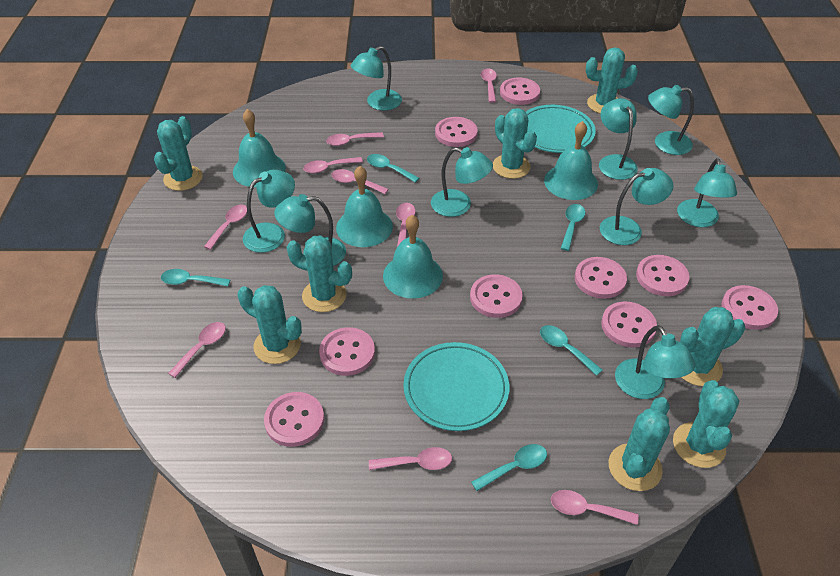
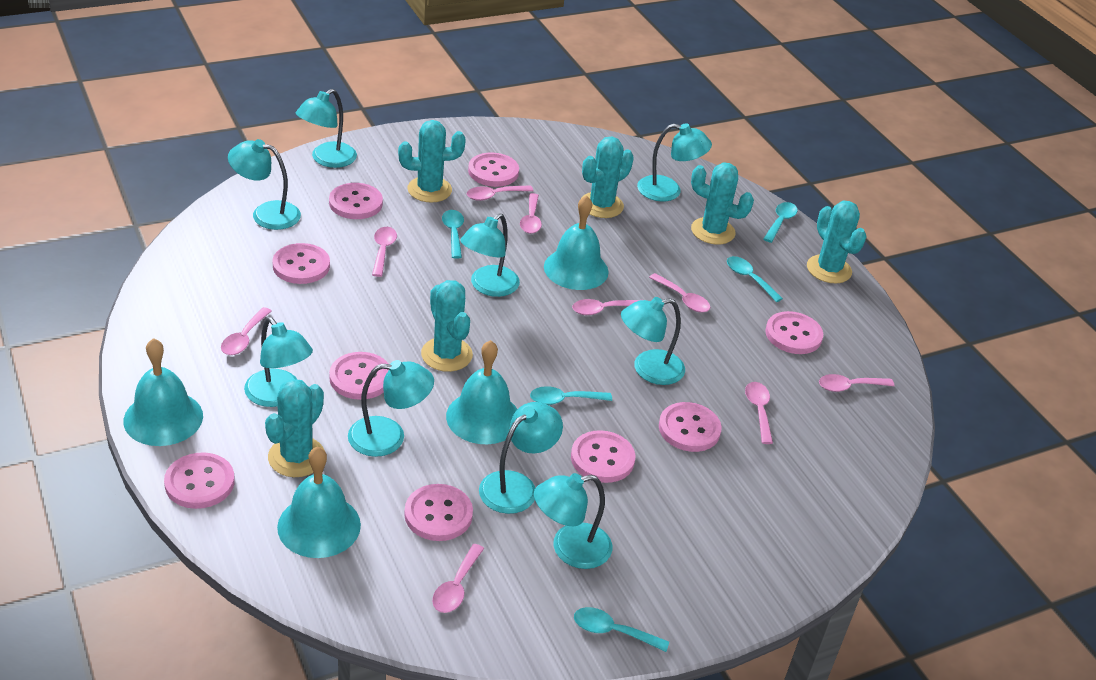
turquoise cactus: 8 -> 6
turquoise plate: 2 -> 0

